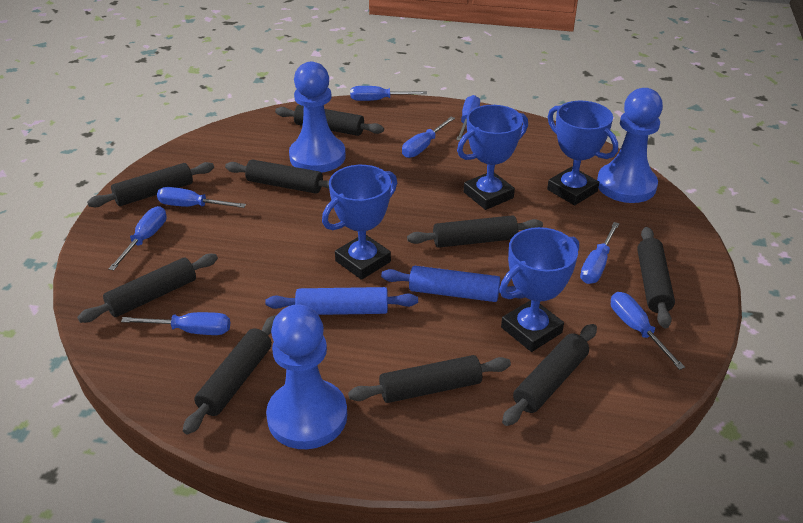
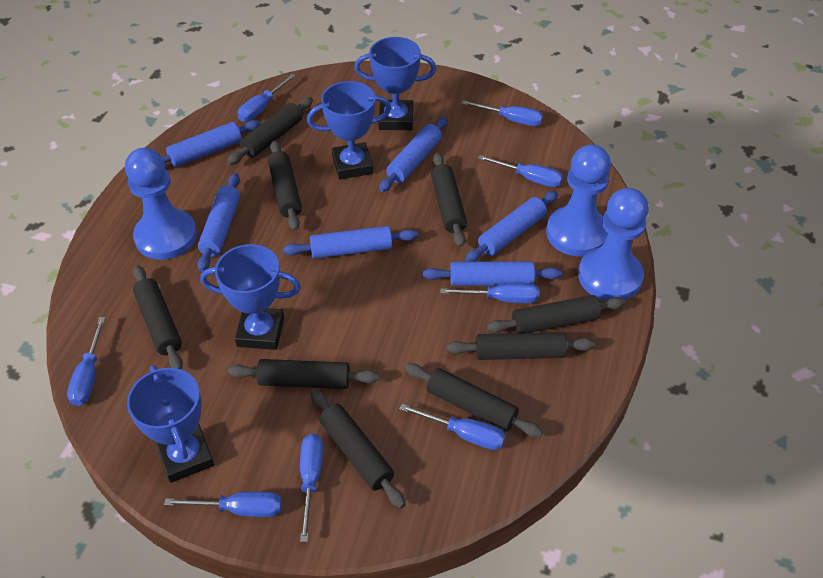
blue rolling pin: 2 -> 6

